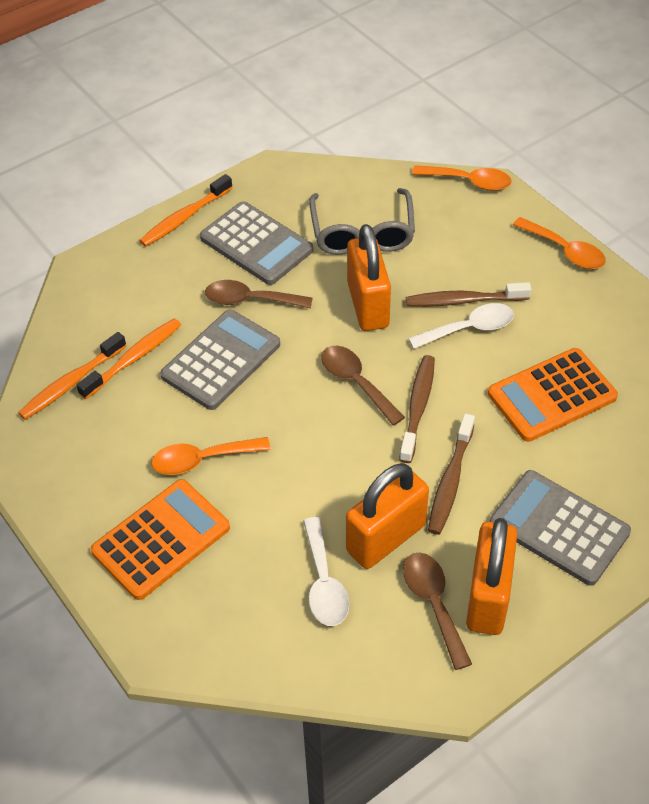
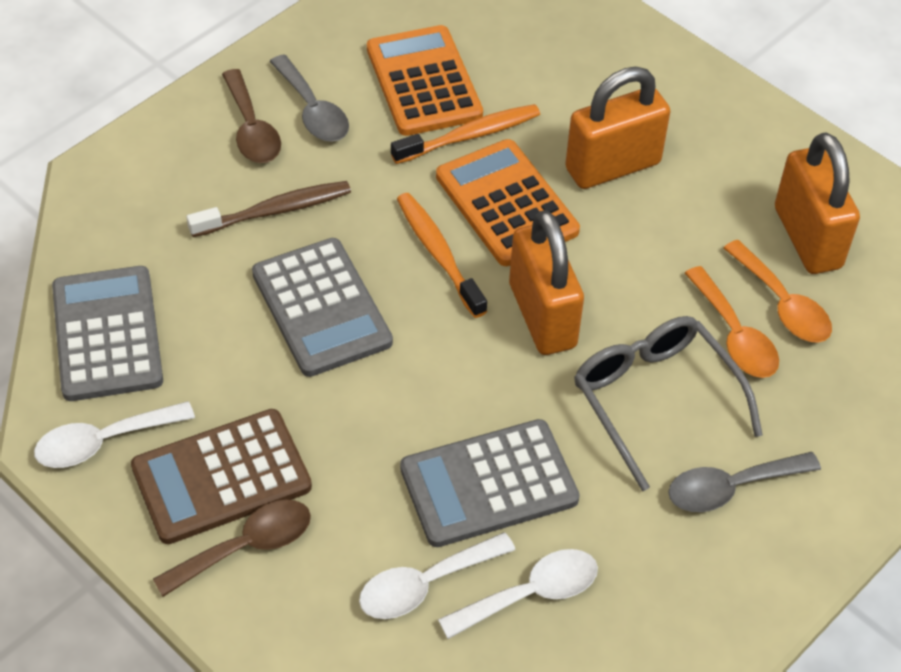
brown calculator: 0 -> 1
brown spoon: 3 -> 2
brown toothbrush: 3 -> 1
grey spoon: 0 -> 2
orange spoon: 3 -> 2
orange toothbrush: 3 -> 2
white spoon: 2 -> 3

